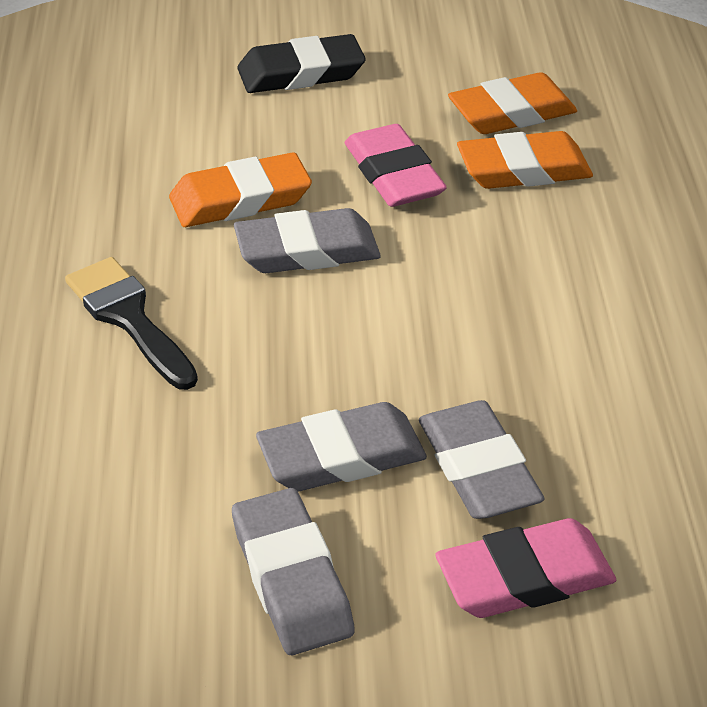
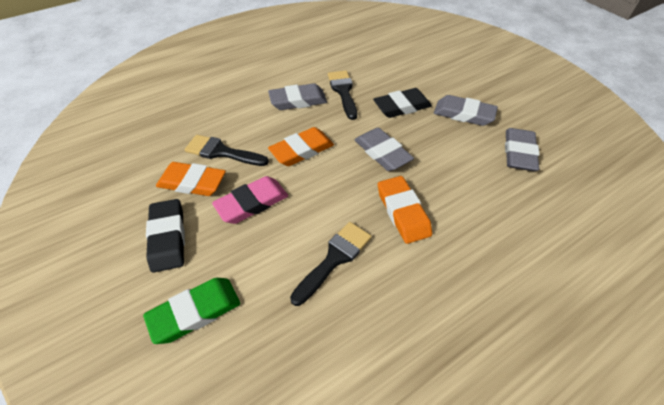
black brush: 1 -> 3
black eraser: 1 -> 2
green eraser: 0 -> 1
pink eraser: 2 -> 1

